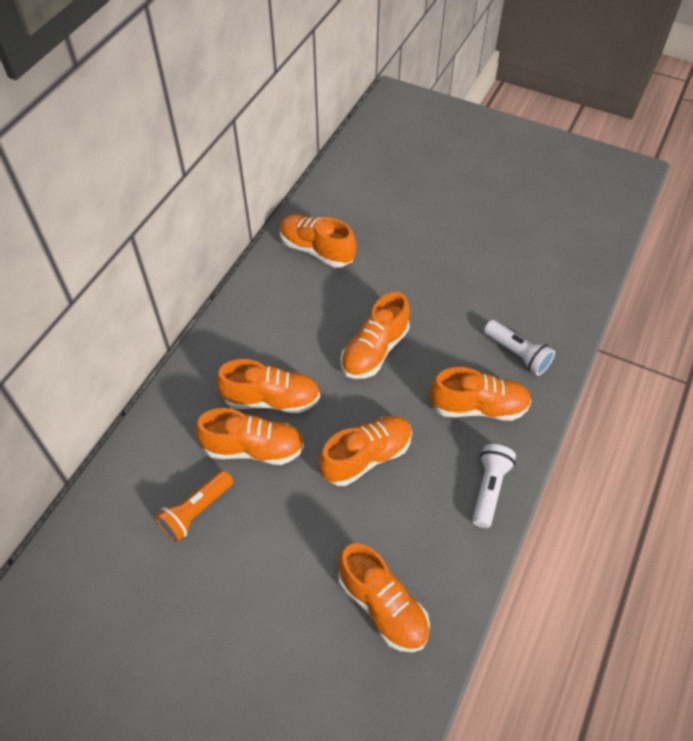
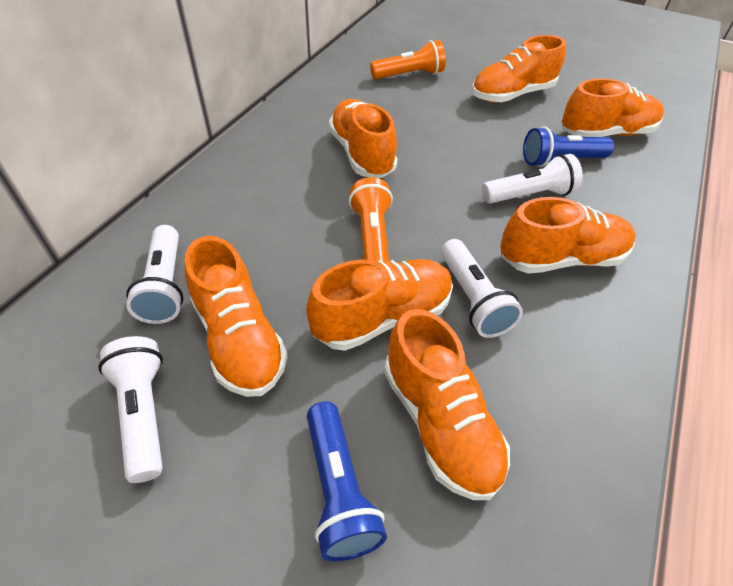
blue flashlight: 0 -> 2
orange flashlight: 1 -> 2
white flashlight: 2 -> 4

